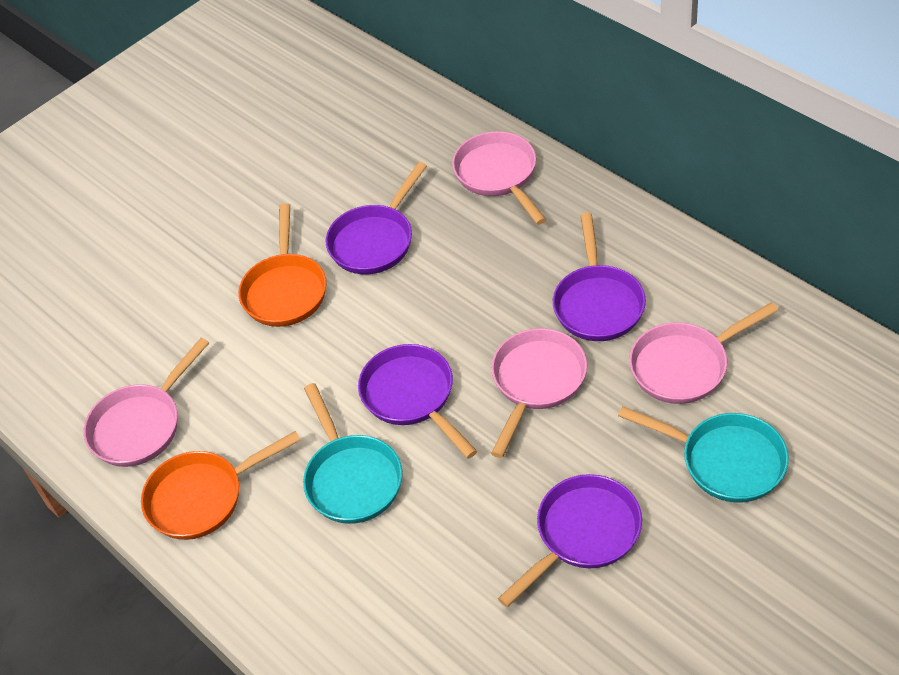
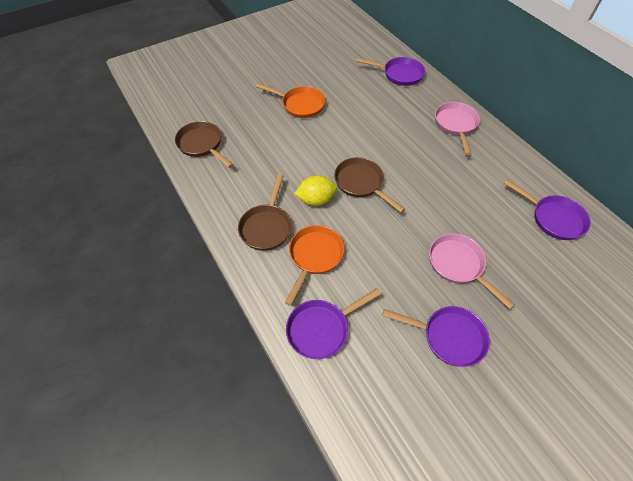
brown pan: 0 -> 3
pink pan: 4 -> 2
turquoise pan: 2 -> 0
yellow lemon: 0 -> 1

